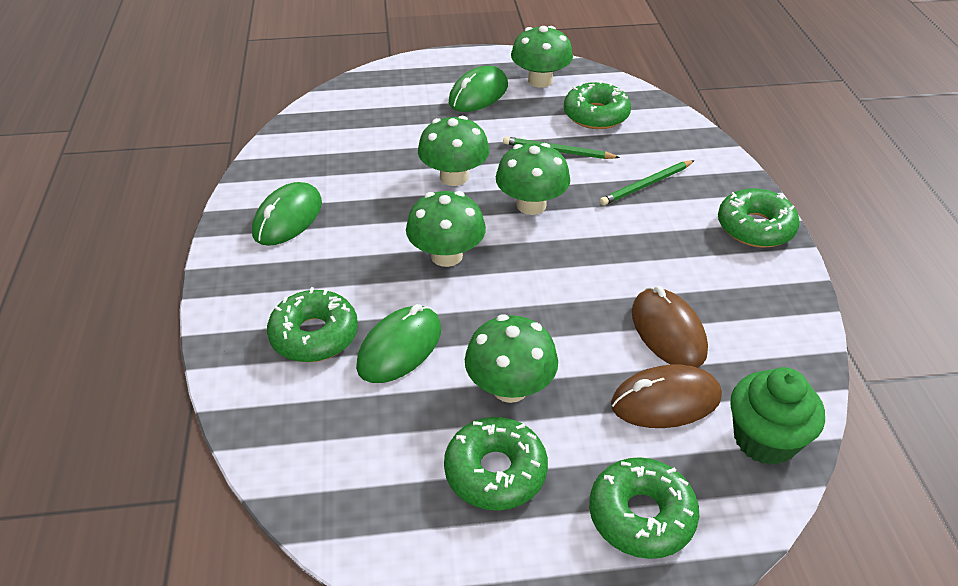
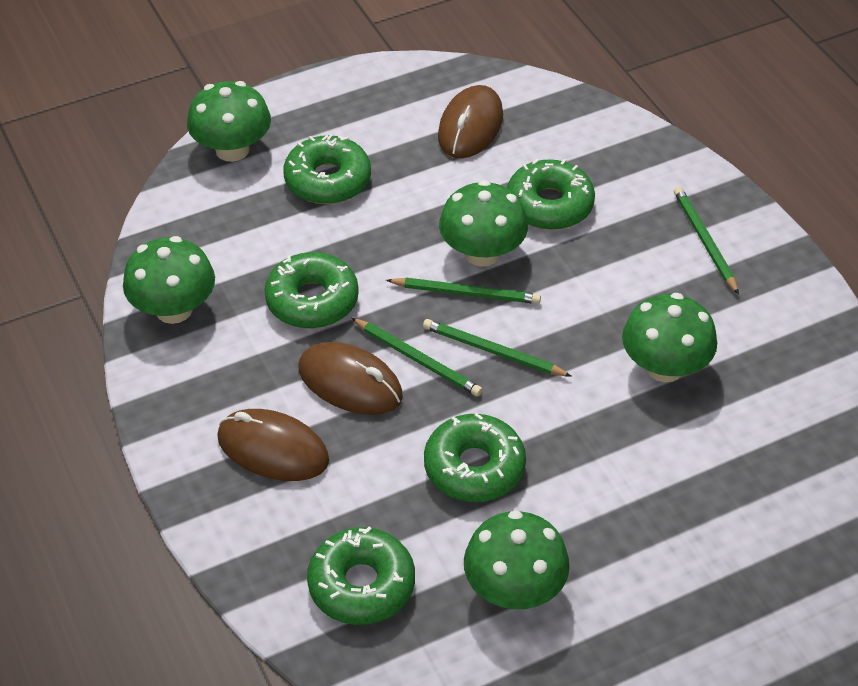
brown mouse: 2 -> 3
green cupcake: 1 -> 0
green mouse: 3 -> 0
green pencil: 2 -> 4

